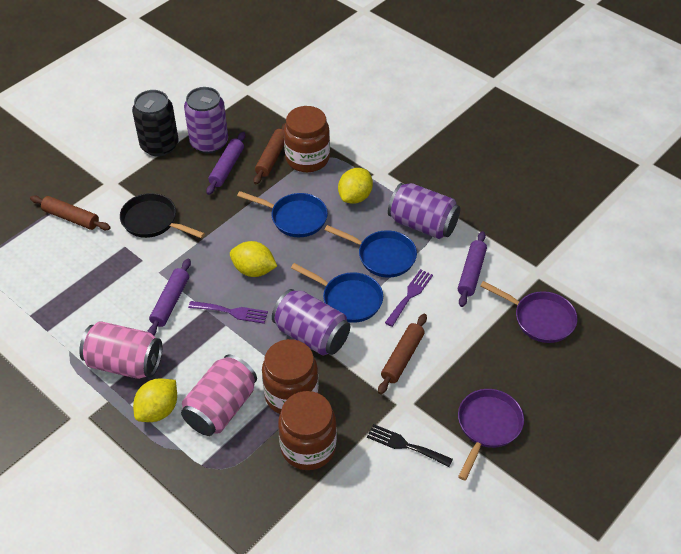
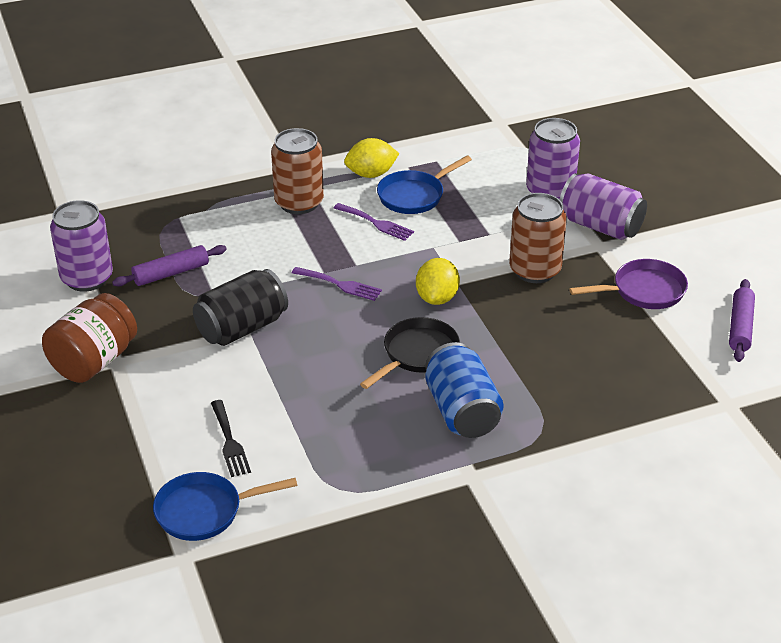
blue can: 0 -> 1
blue pan: 3 -> 2
brown can: 0 -> 2
brown jar: 3 -> 1
brown rolling pin: 3 -> 0
pink can: 2 -> 0
purple pan: 2 -> 1
purple rolling pin: 3 -> 2
yellow lemon: 3 -> 2

